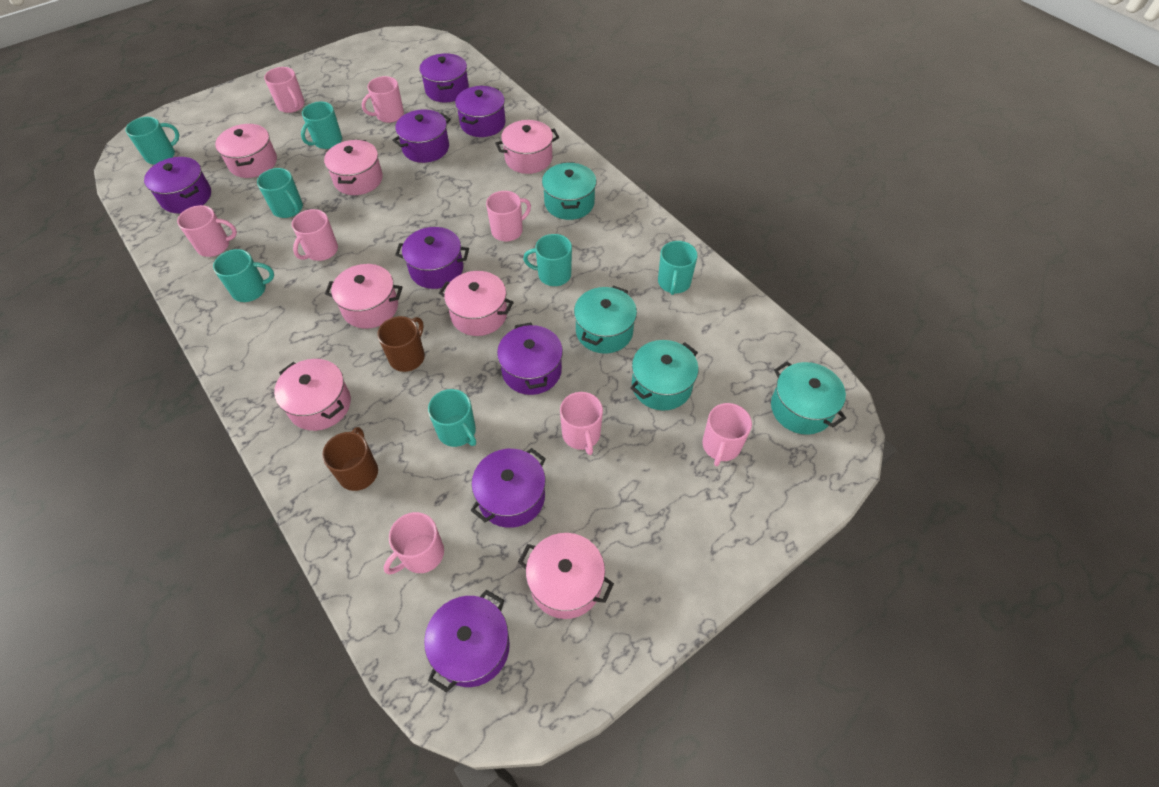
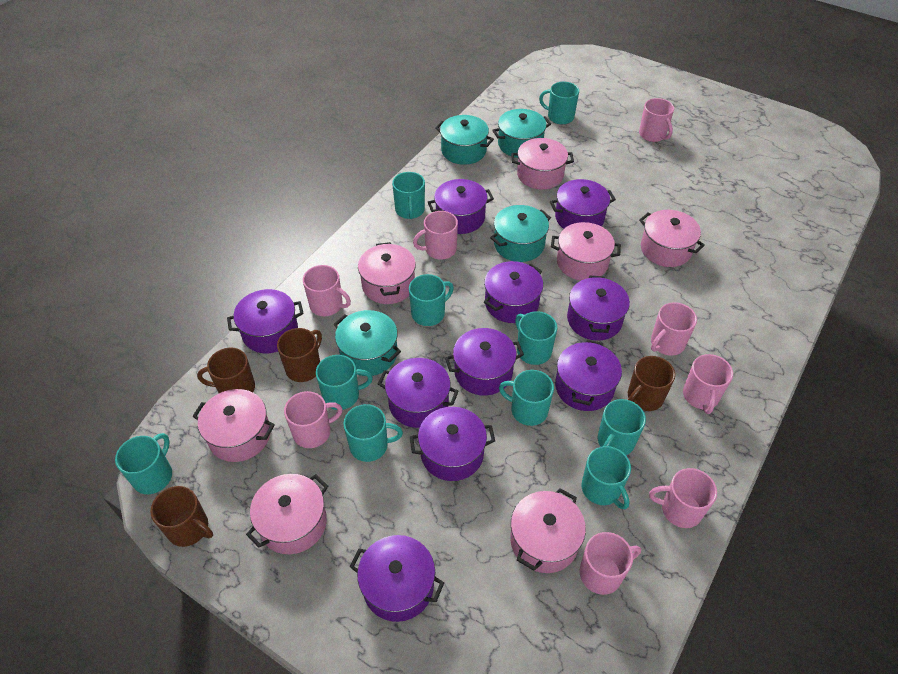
brown mug: 2 -> 4
purple pot: 8 -> 10
turquoise mug: 7 -> 10

